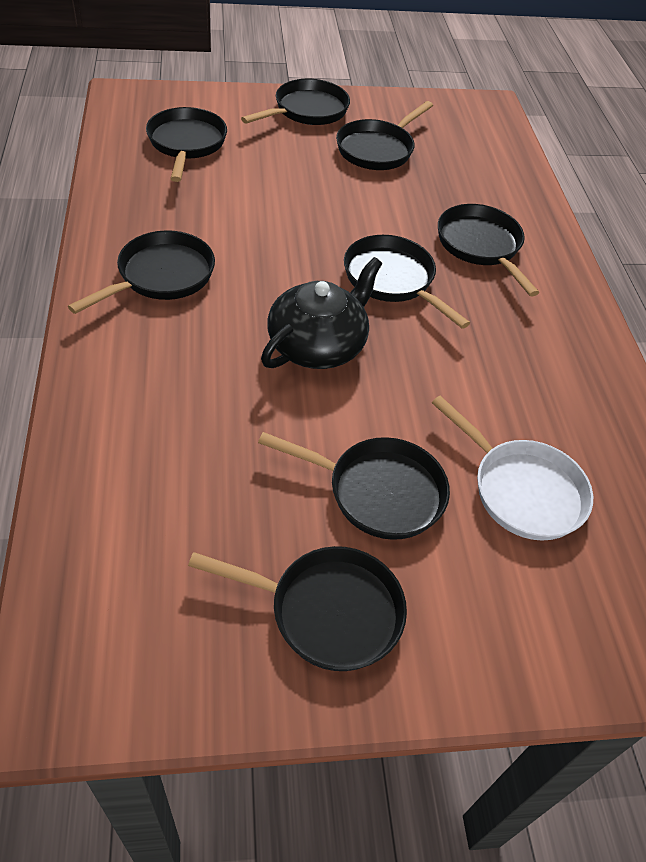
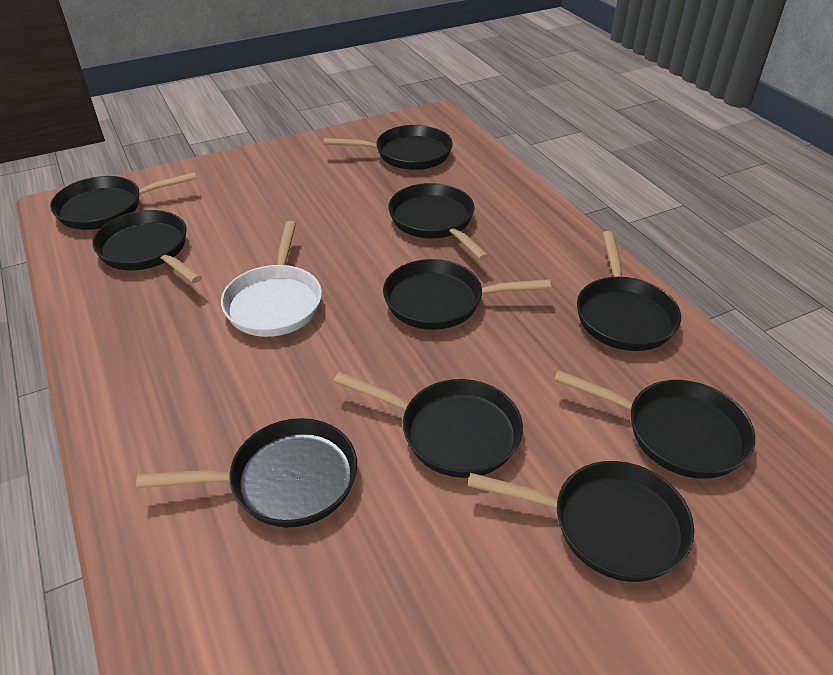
black pan: 8 -> 10
black teapot: 1 -> 0

